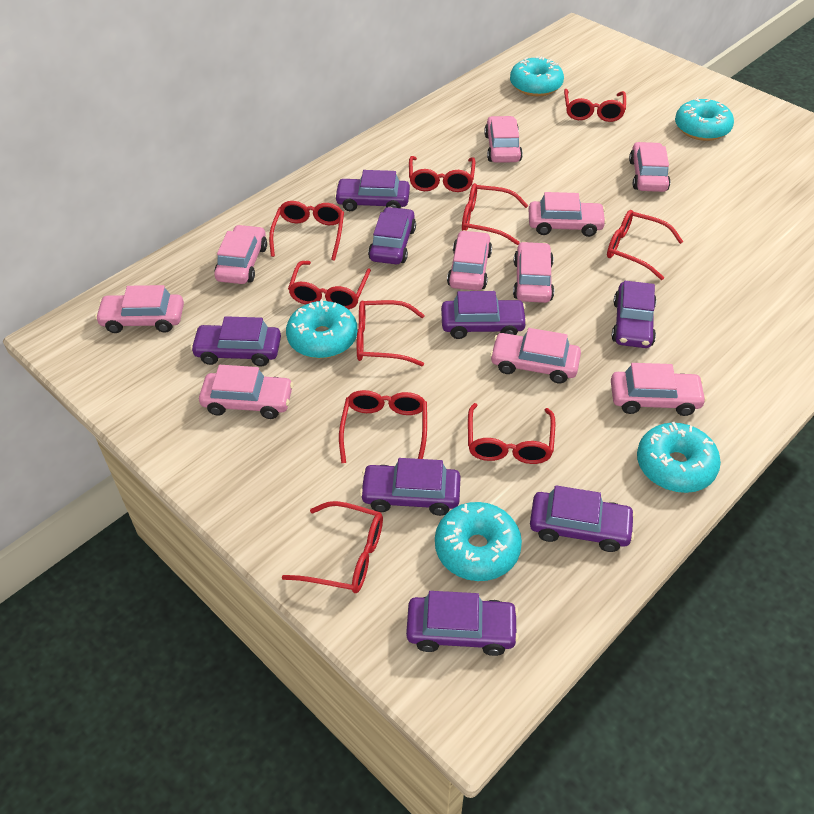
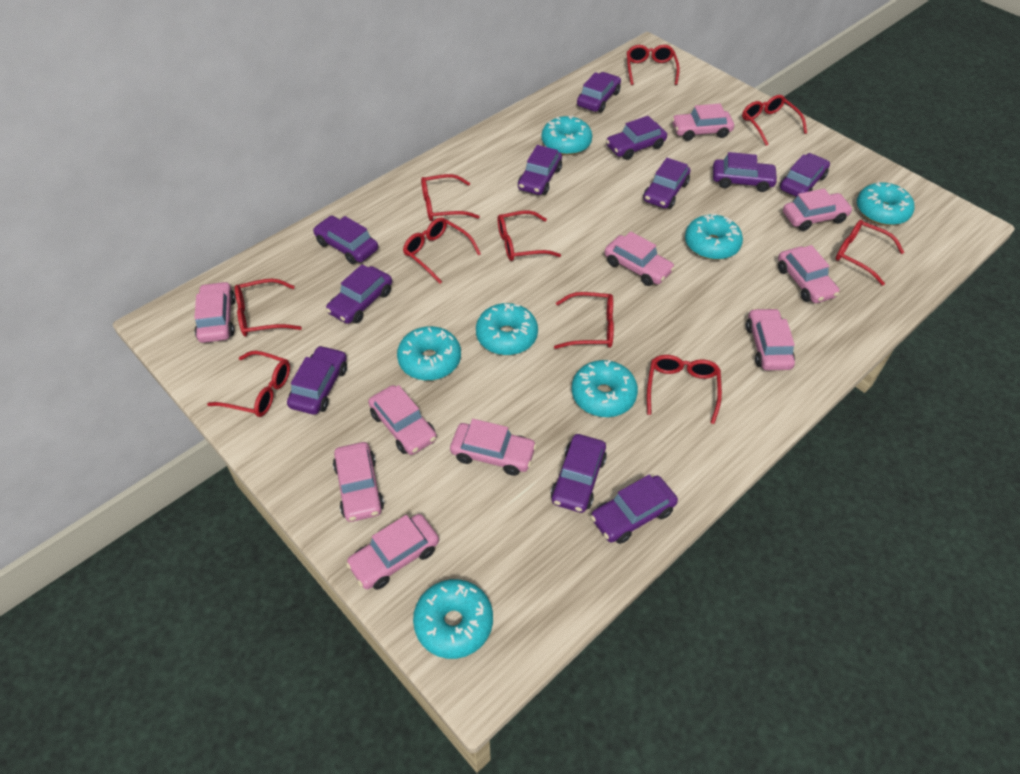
purple car: 8 -> 11
turquoise donut: 5 -> 7

